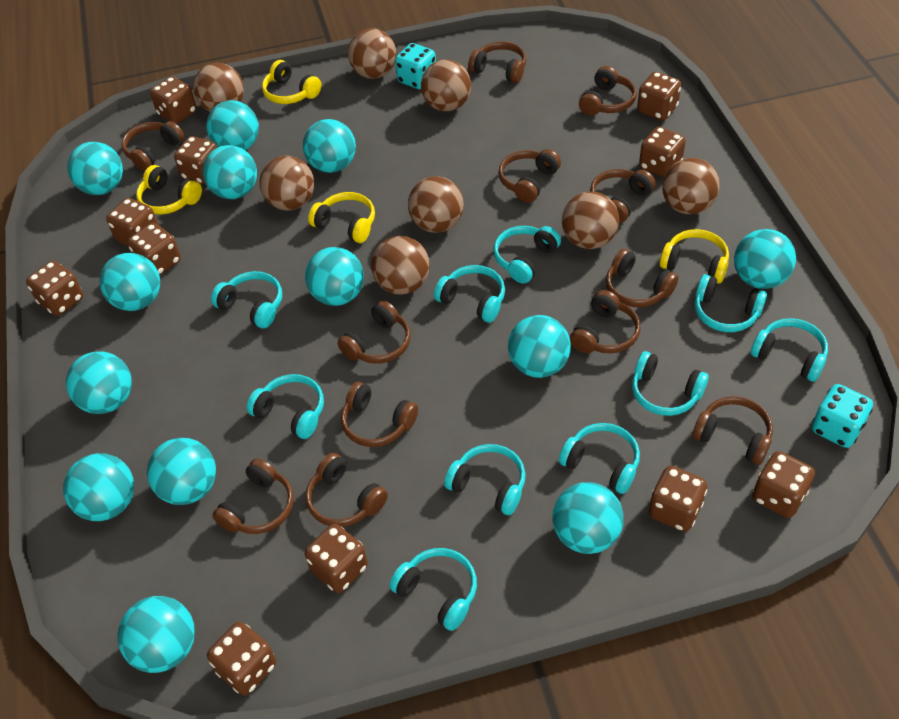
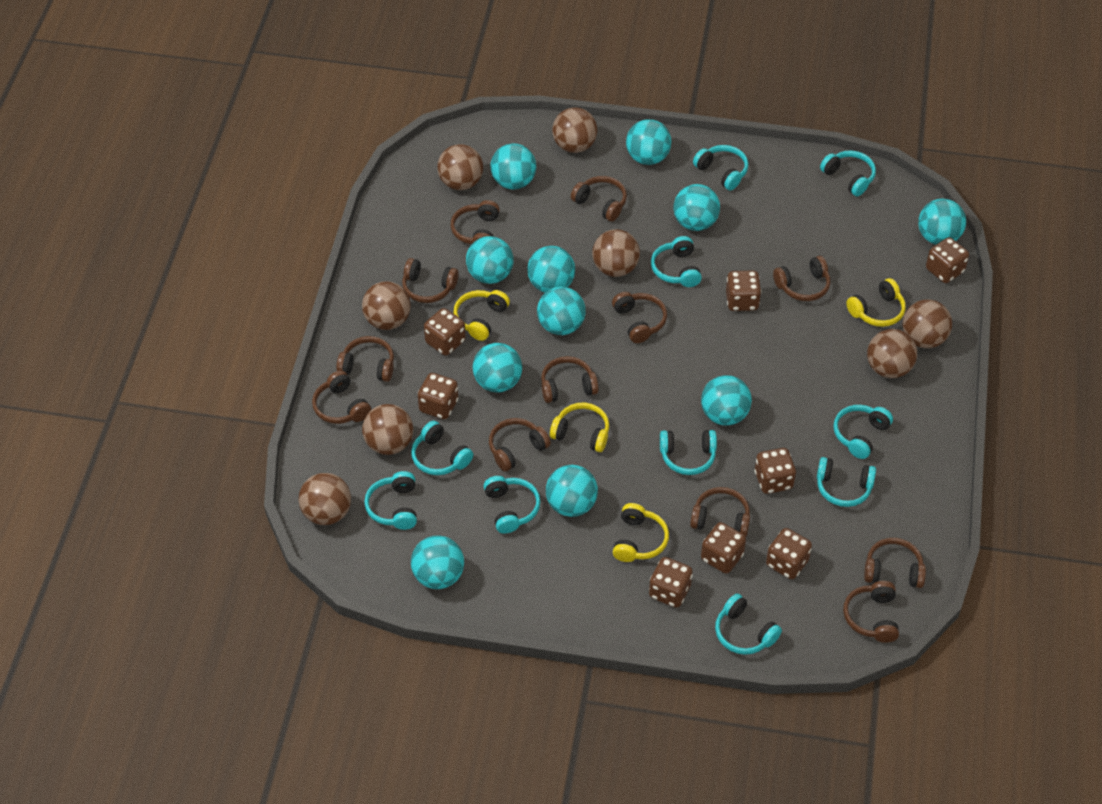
brown dice: 11 -> 8
turquoise ball: 13 -> 11
turquoise dice: 2 -> 0

